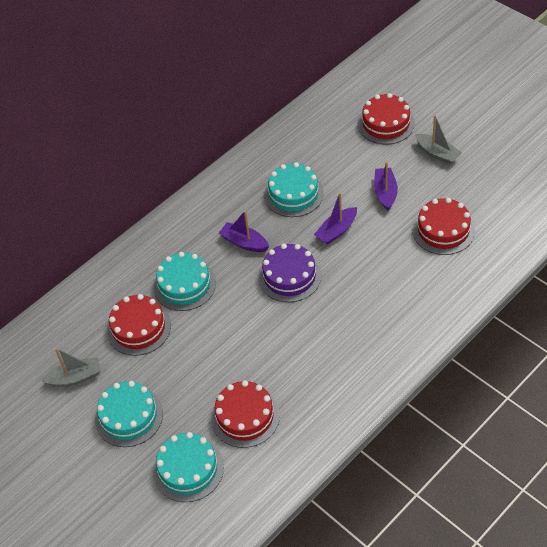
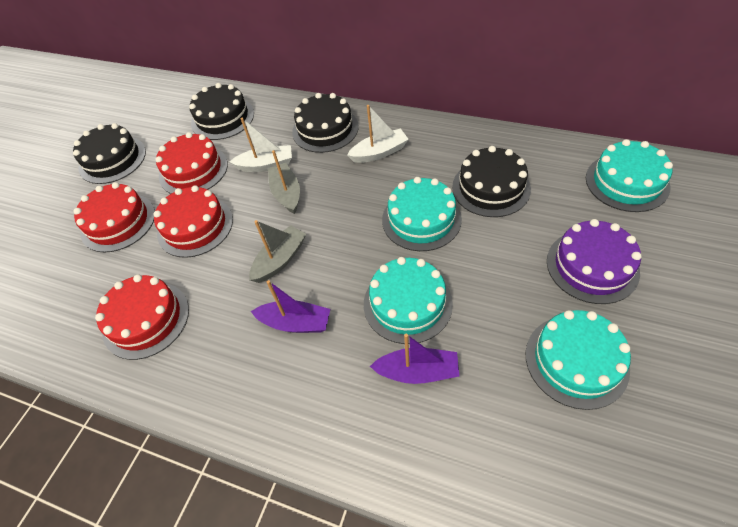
black cake: 0 -> 4
purple boat: 3 -> 2
white boat: 0 -> 2

